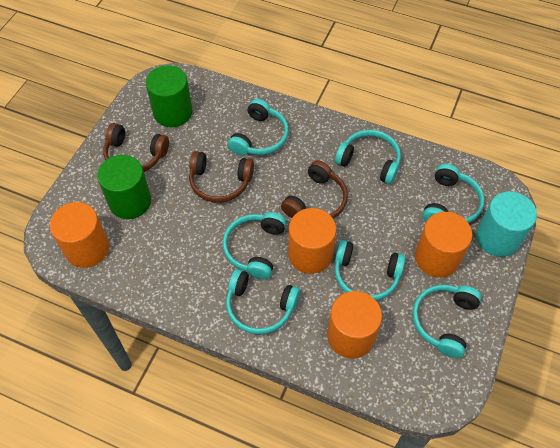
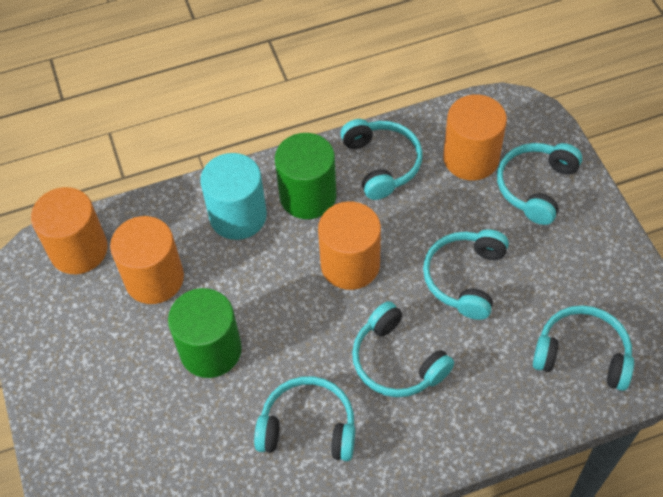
brown headphones: 3 -> 0
turquoise headphones: 7 -> 6

